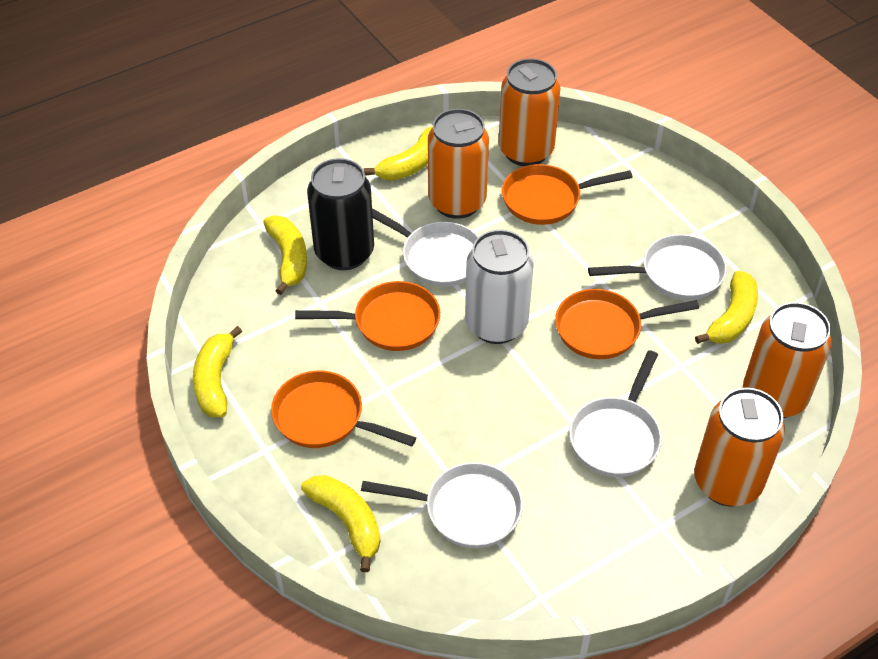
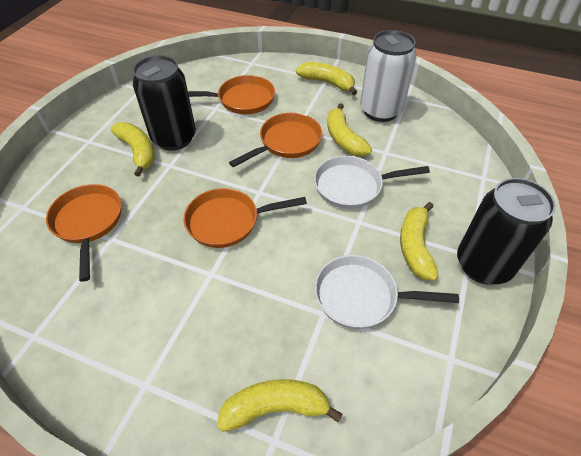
black can: 1 -> 2
orange can: 4 -> 0
white pan: 4 -> 2

